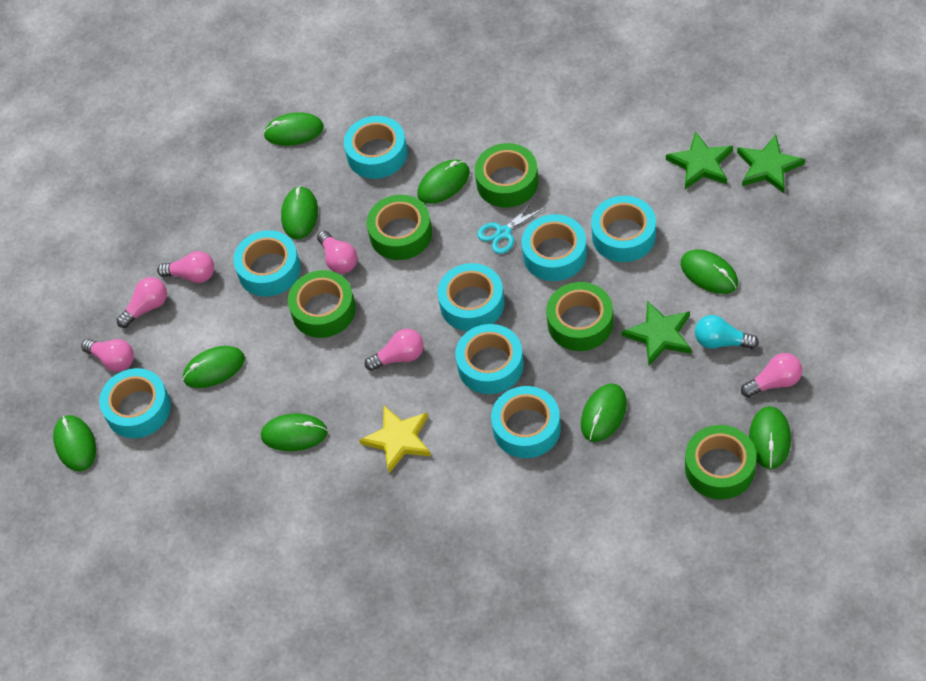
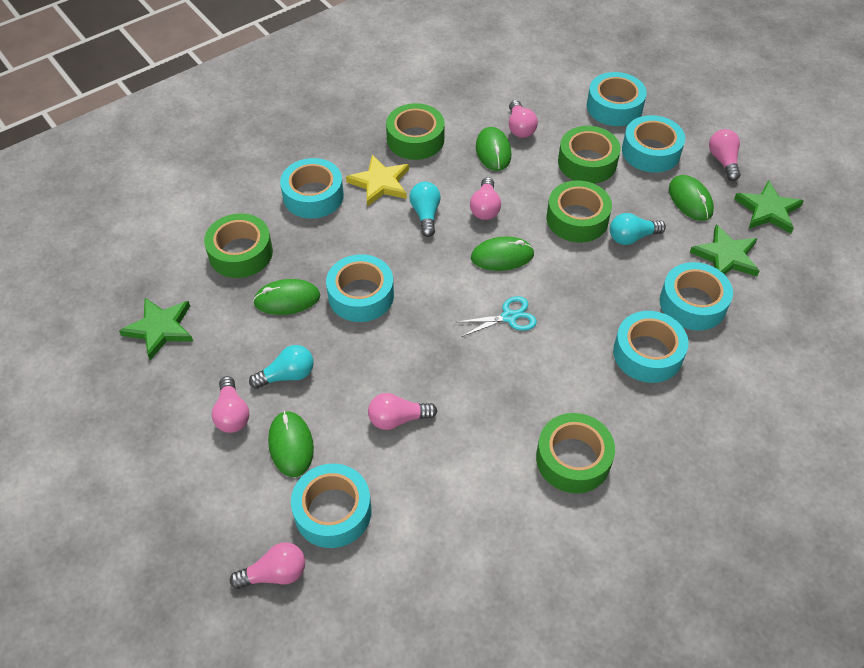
green mouse: 9 -> 5
turquoise light bulb: 1 -> 3
turquoise tape: 8 -> 7

